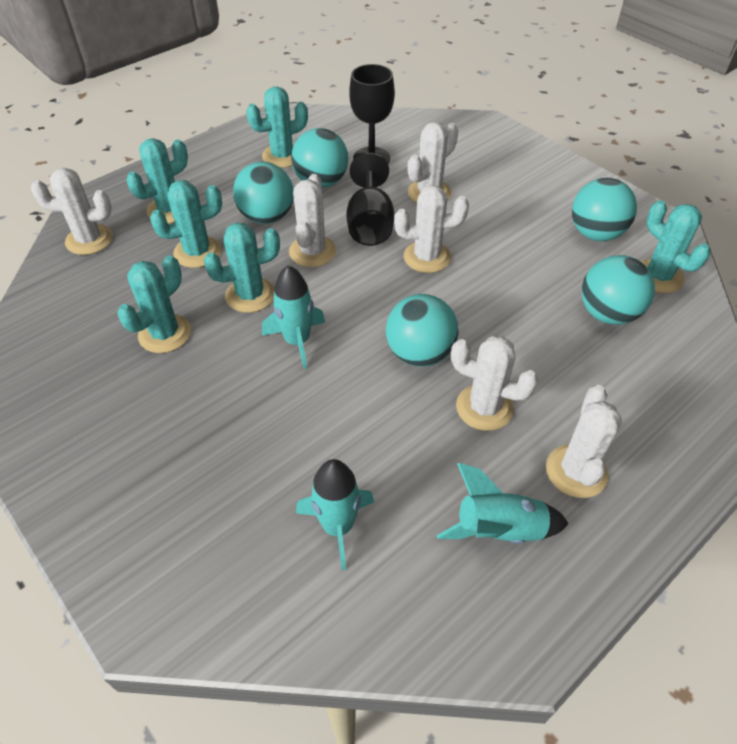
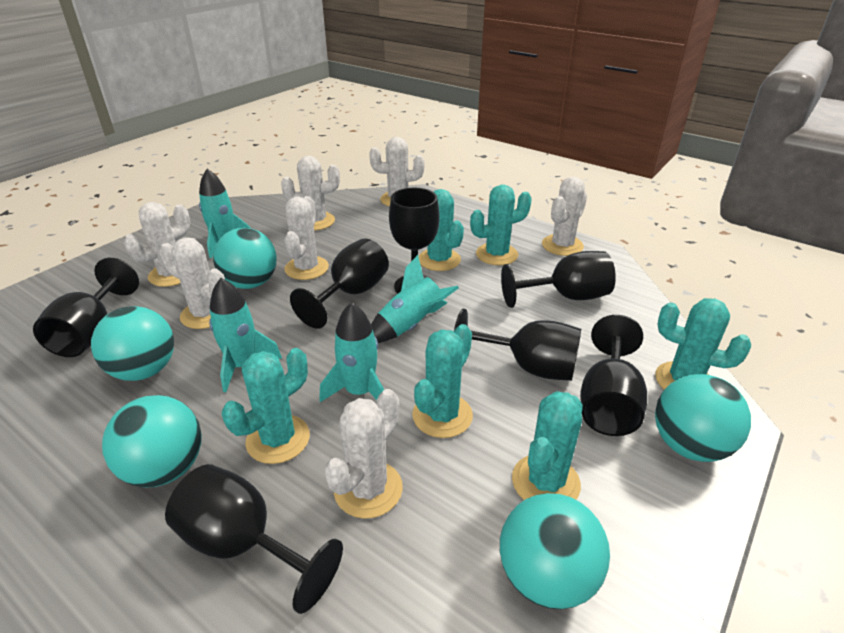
black goblet: 2 -> 7
turquoise rocket: 3 -> 4
white cactus: 6 -> 7

